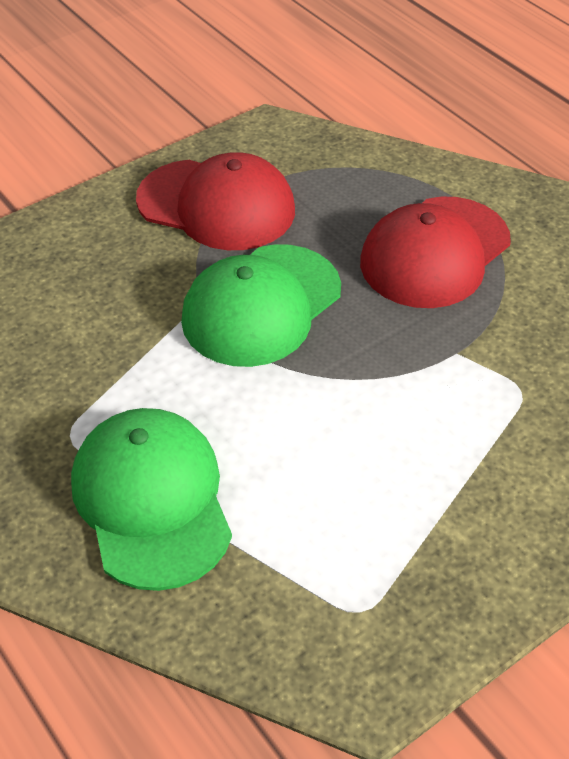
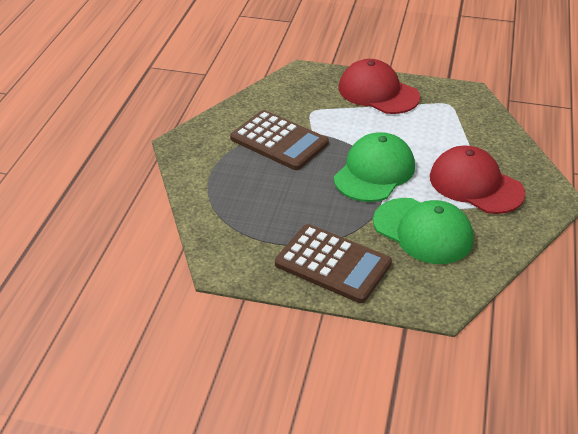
brown calculator: 0 -> 2

